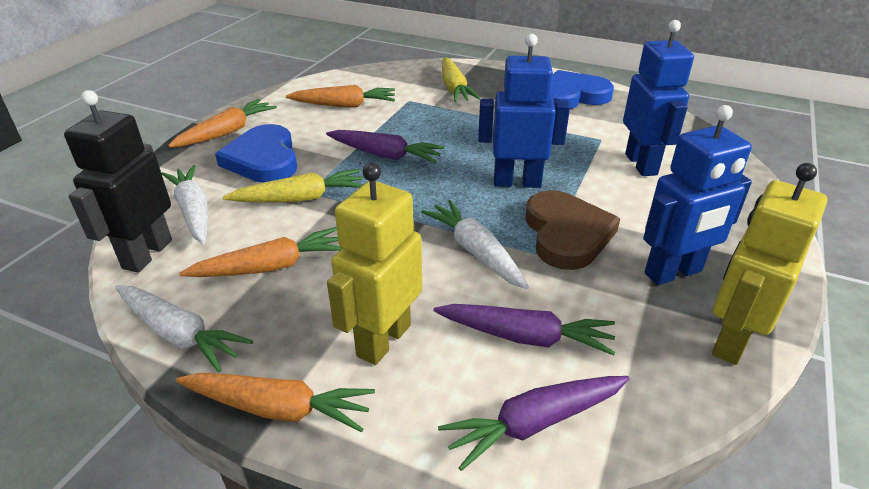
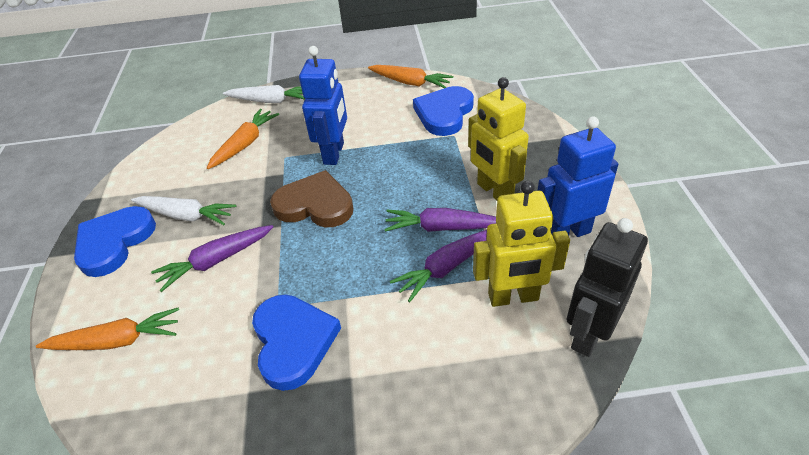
blue heart: 2 -> 3
blue robot: 3 -> 2
orange carrot: 4 -> 3
white carrot: 3 -> 2
yellow carrot: 2 -> 0

